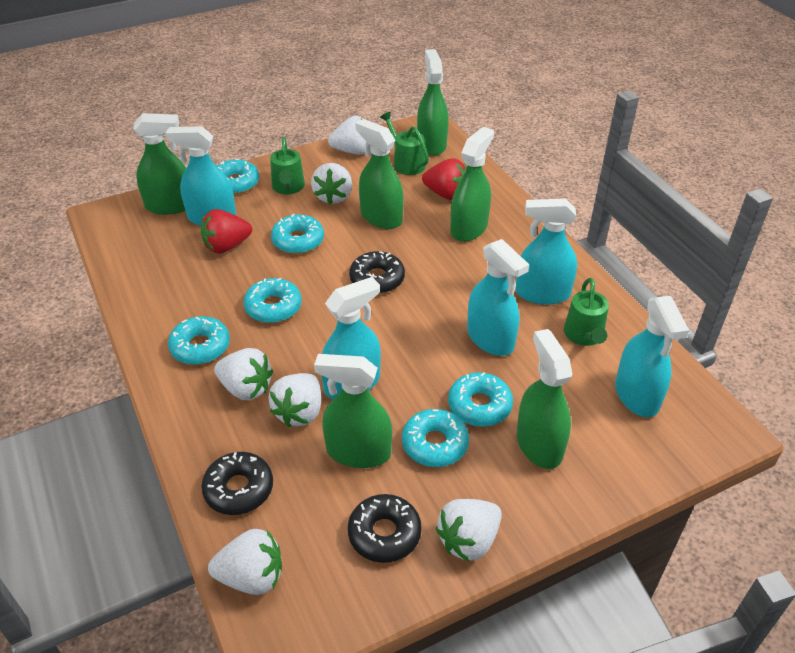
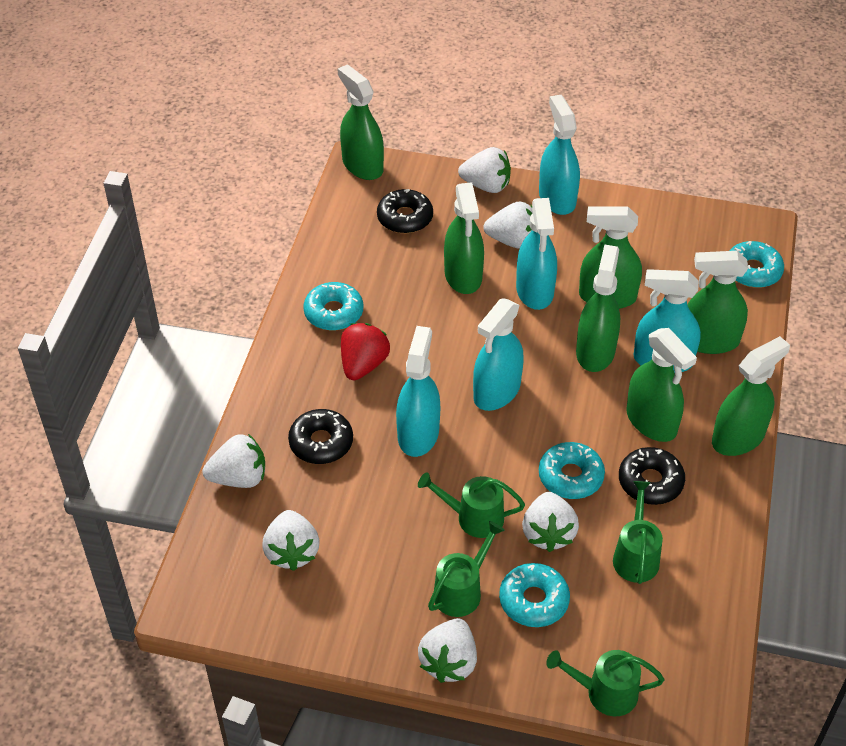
green spray bottle: 6 -> 7
green watering can: 3 -> 4
red strawberry: 2 -> 1
turquoise donut: 6 -> 4

